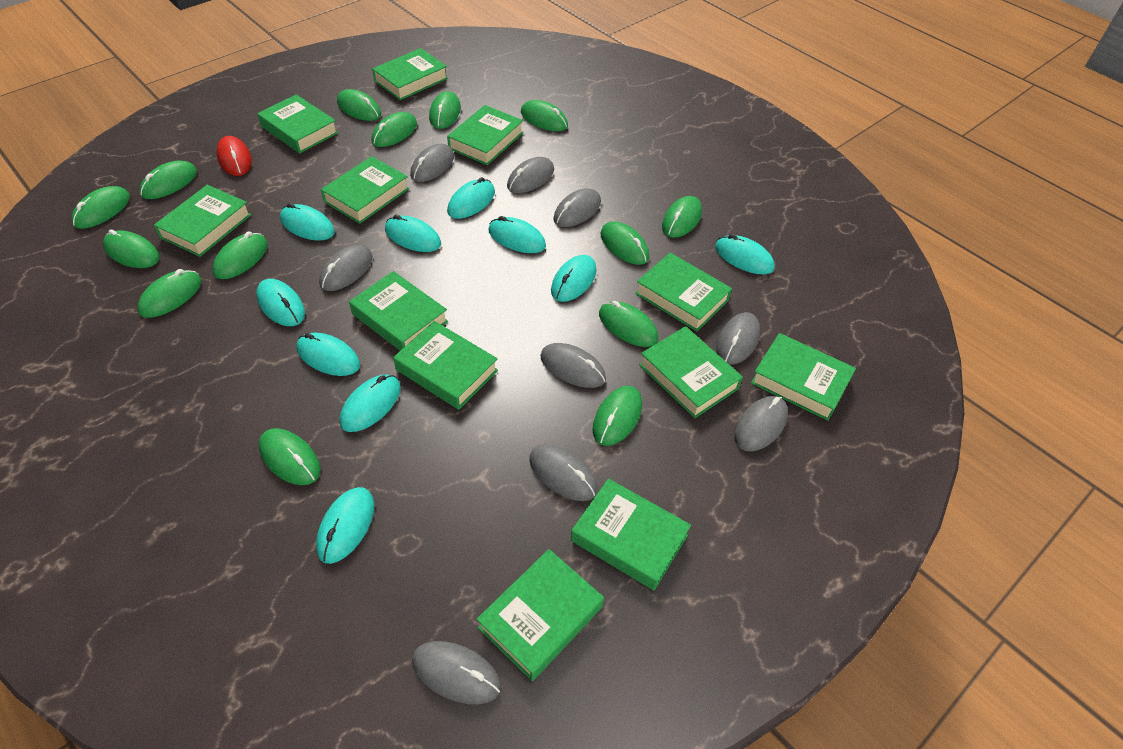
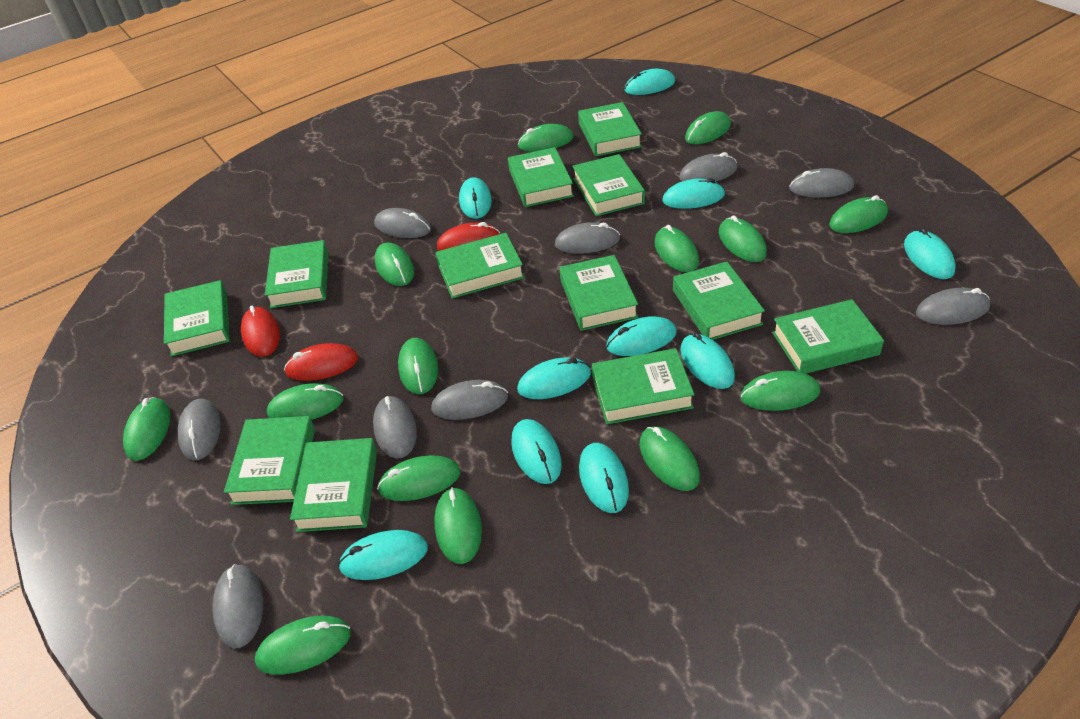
red mouse: 1 -> 3

